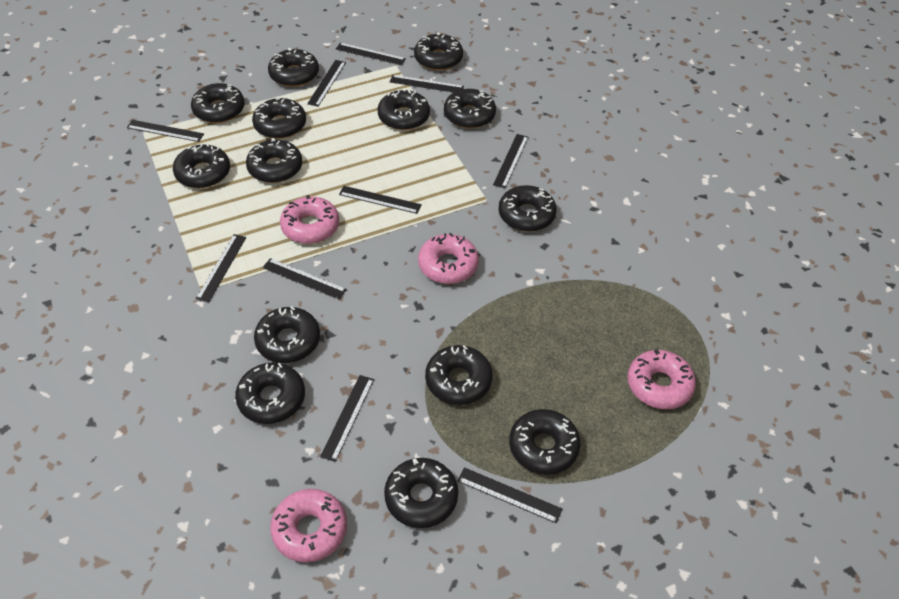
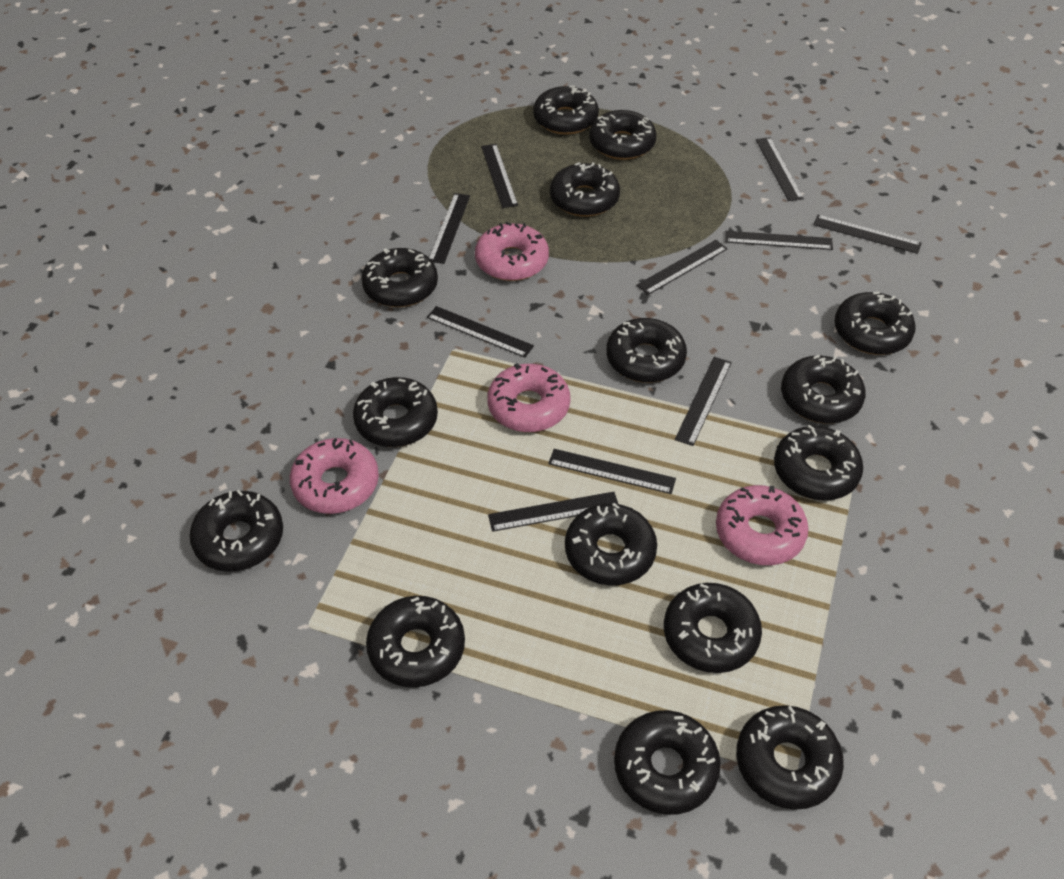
black donut: 14 -> 15

